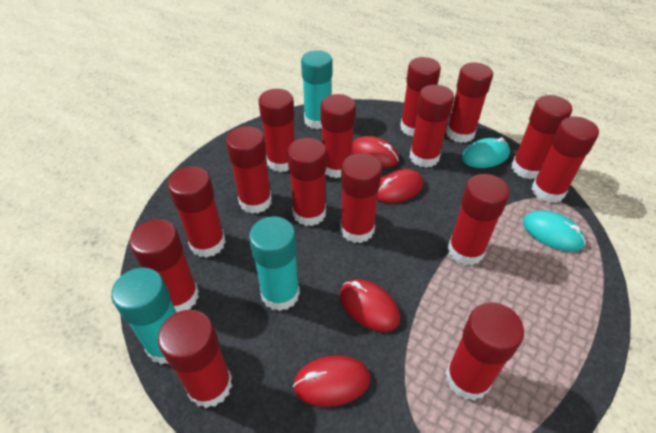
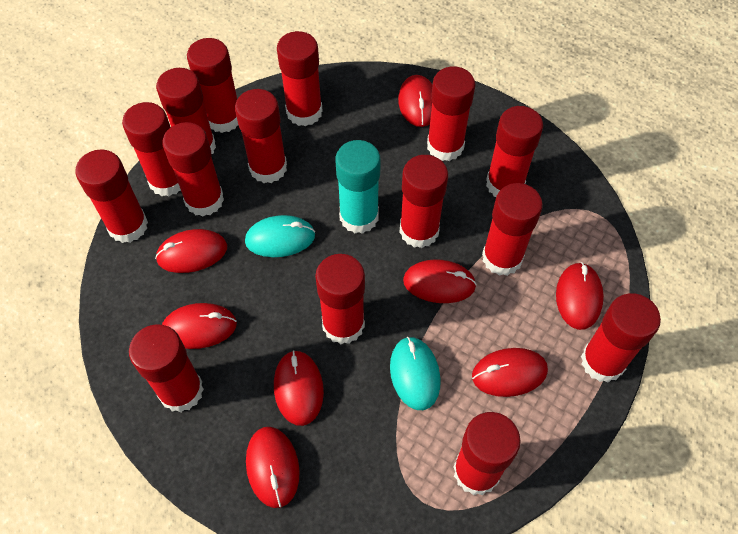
red mouse: 4 -> 8
turquoise glue stick: 3 -> 1

